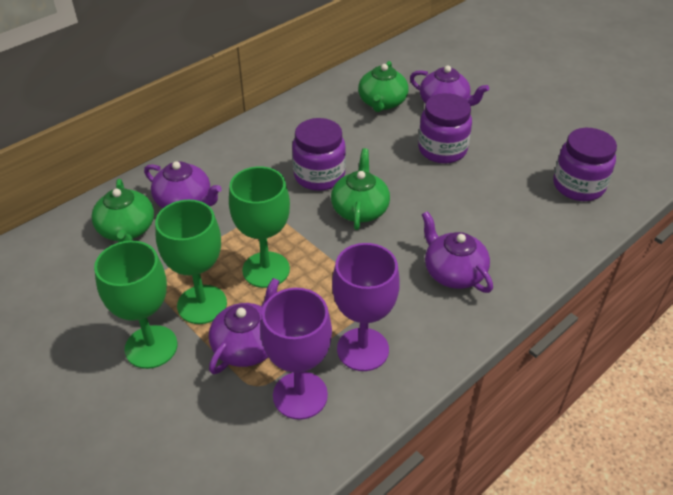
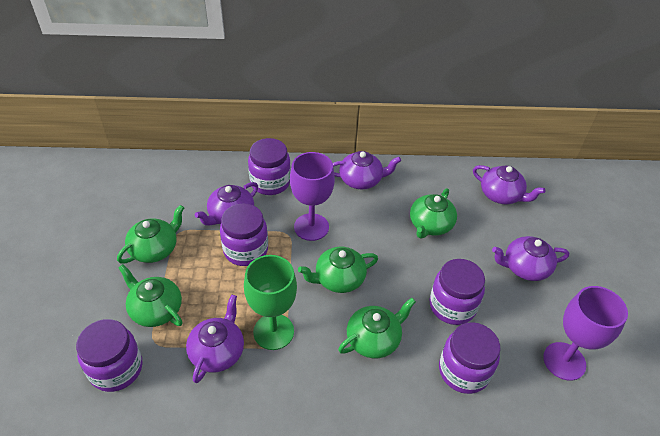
green goblet: 3 -> 1
green teapot: 3 -> 5
purple jar: 3 -> 5
purple teapot: 4 -> 5

